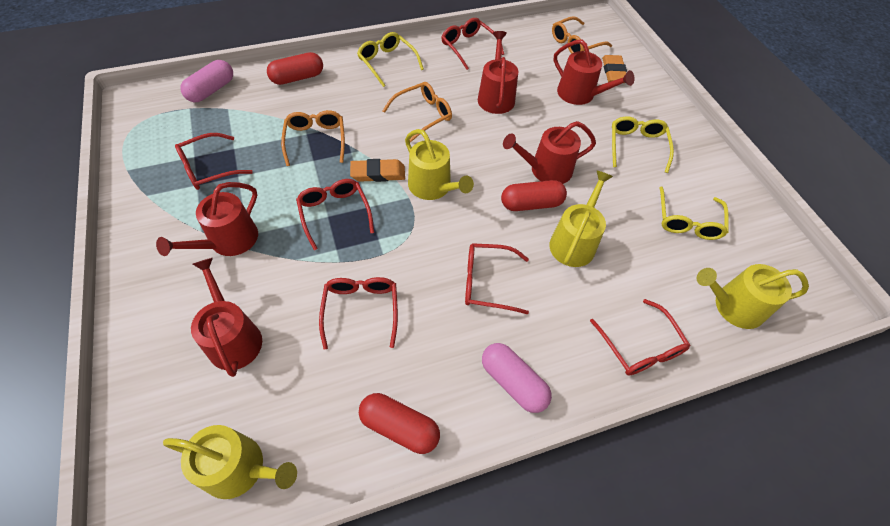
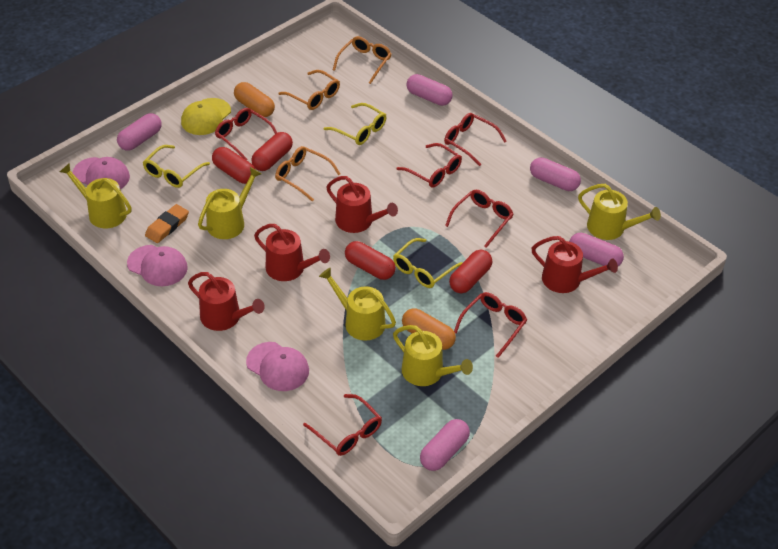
orange capsule: 0 -> 2
orange eraser: 2 -> 1
pink cap: 0 -> 3
pink capsule: 2 -> 5
red capsule: 3 -> 4
red watering can: 5 -> 4
yellow cap: 0 -> 1
yellow watering can: 4 -> 5

